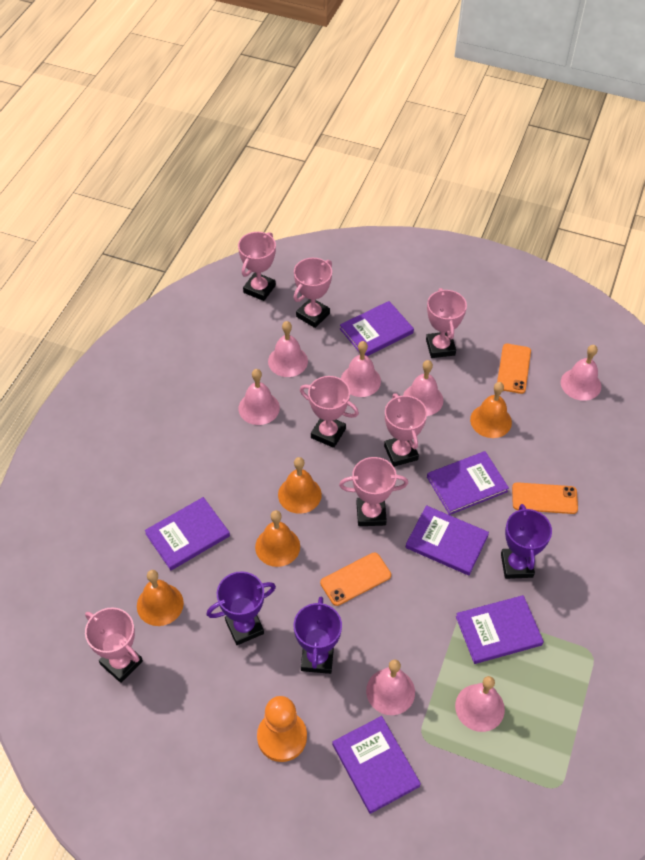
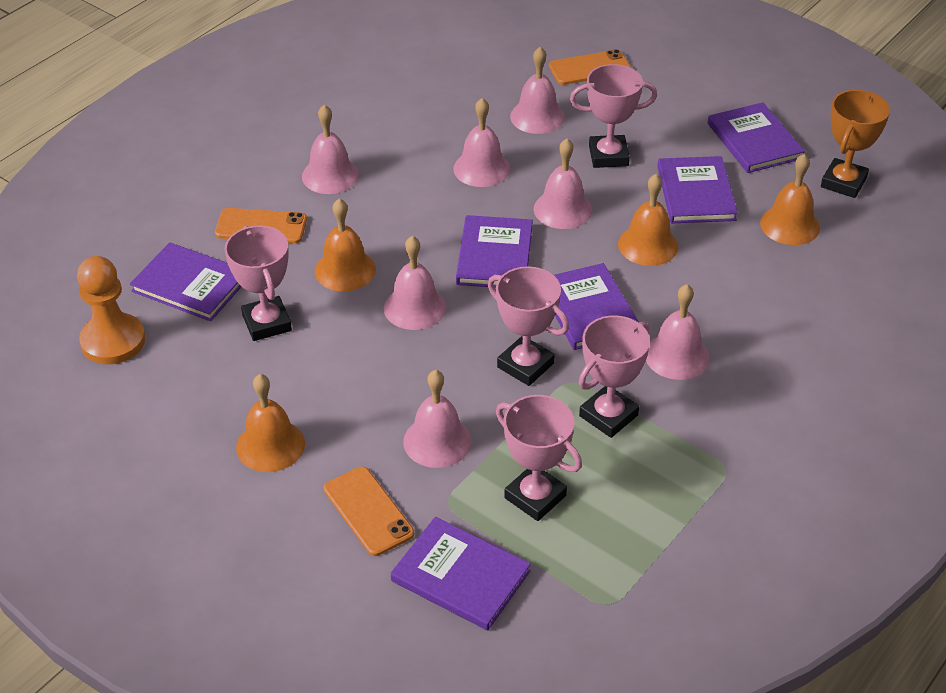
orange trophy: 0 -> 1
pink trophy: 7 -> 5
purple trophy: 3 -> 0

